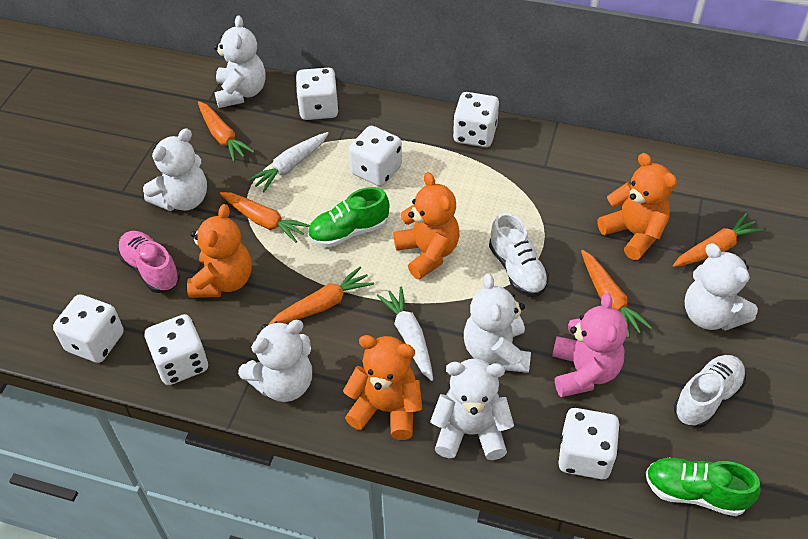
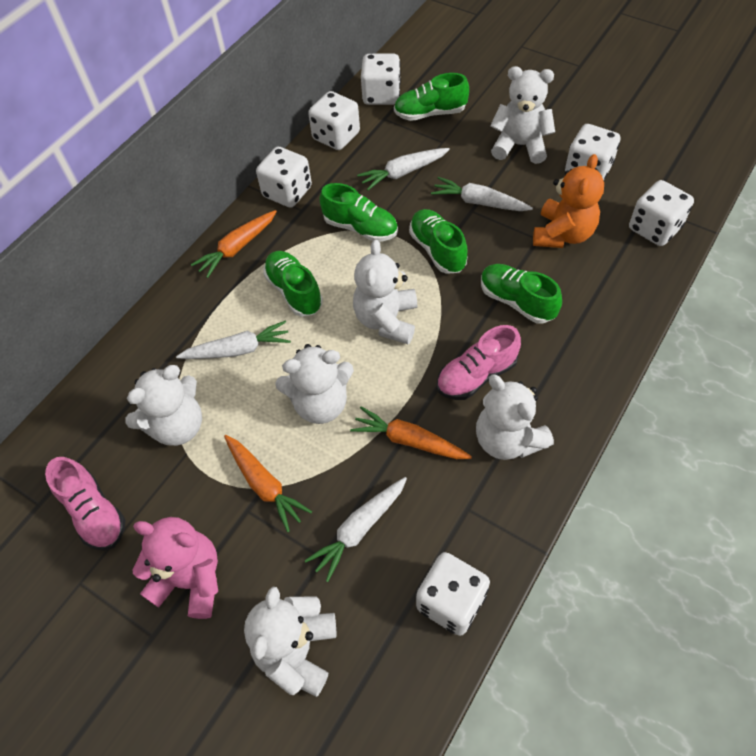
green shoe: 2 -> 5
orange carrot: 5 -> 3
orange teddy bear: 4 -> 1
pink shoe: 1 -> 2
white carrot: 2 -> 4
white shoe: 2 -> 0

